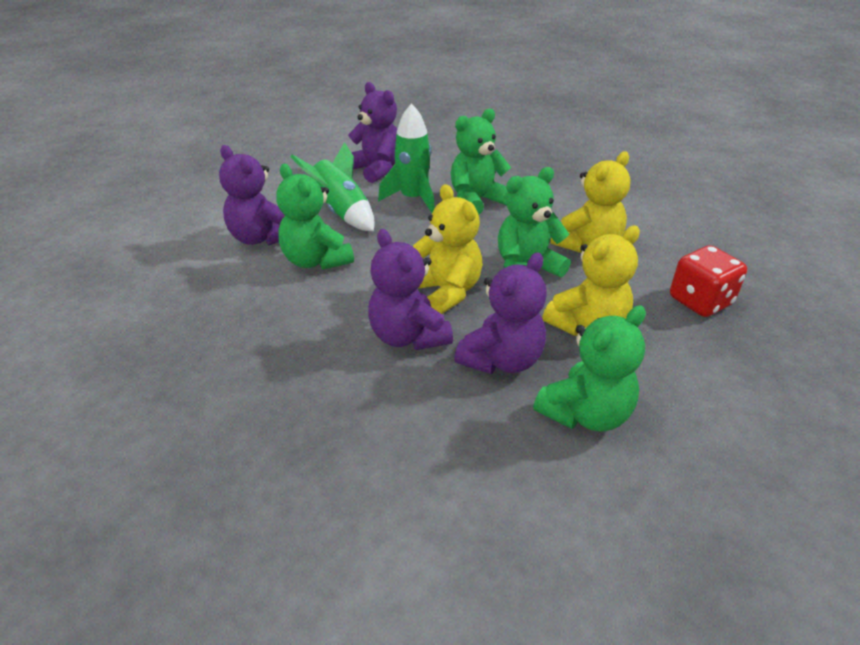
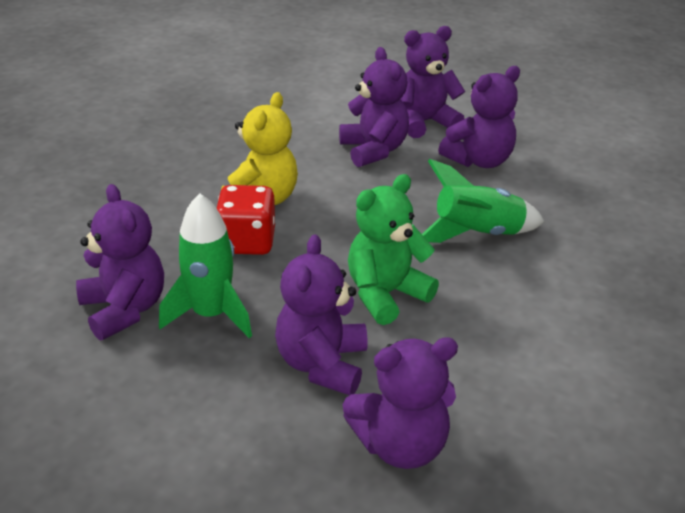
green teddy bear: 4 -> 1
purple teddy bear: 4 -> 6
yellow teddy bear: 3 -> 1

